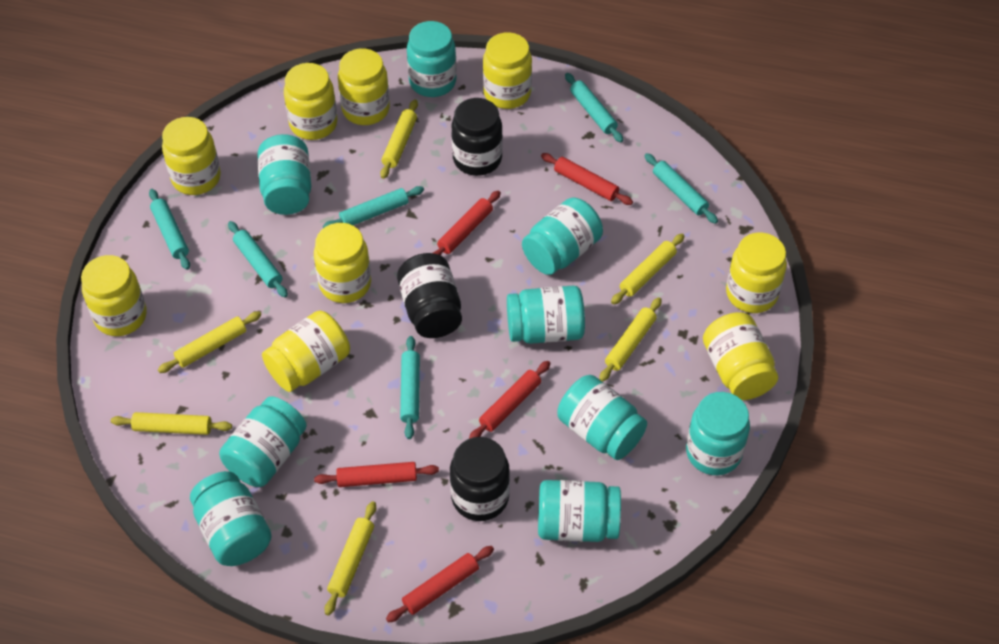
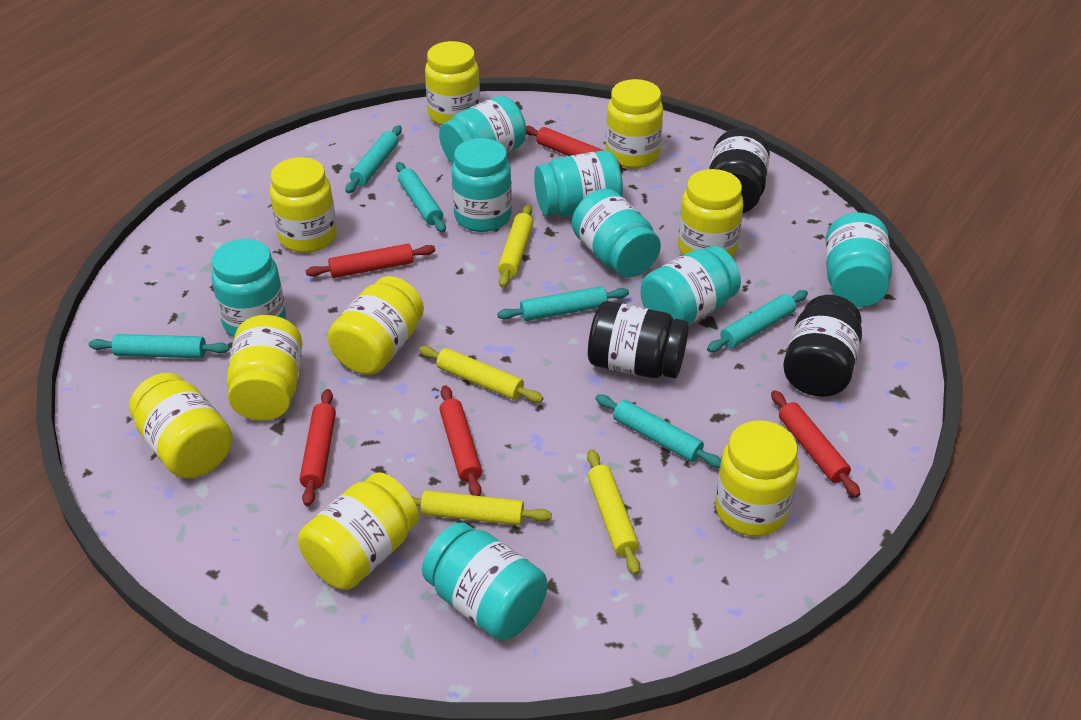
turquoise jar: 9 -> 8
yellow rolling pin: 6 -> 4

